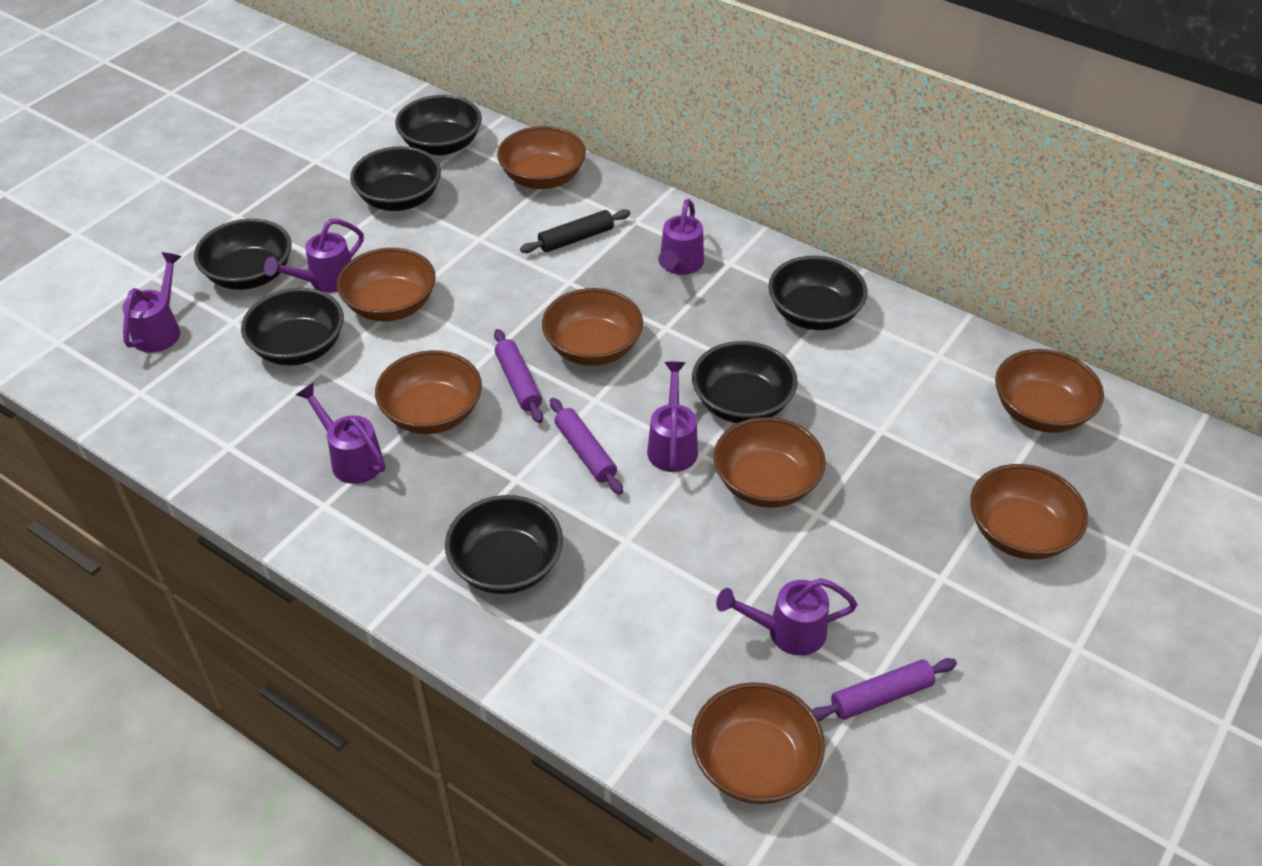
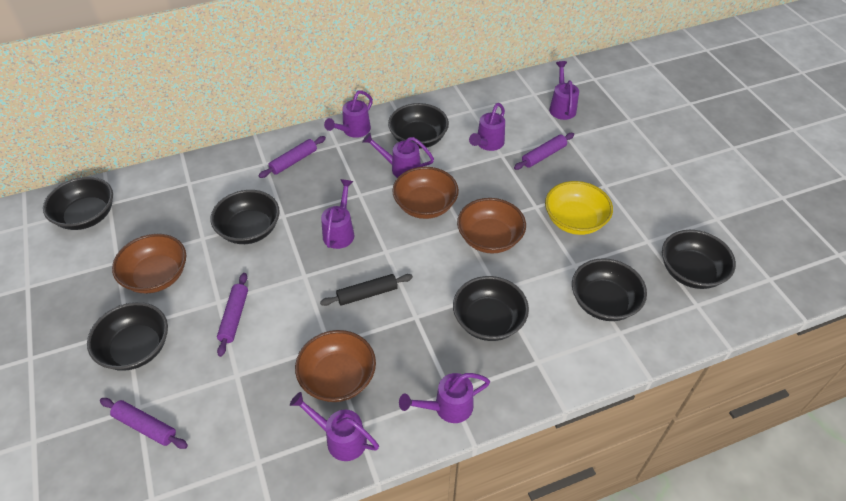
brown bowl: 8 -> 4
purple rolling pin: 3 -> 4
purple watering can: 6 -> 7
yellow bowl: 0 -> 1

